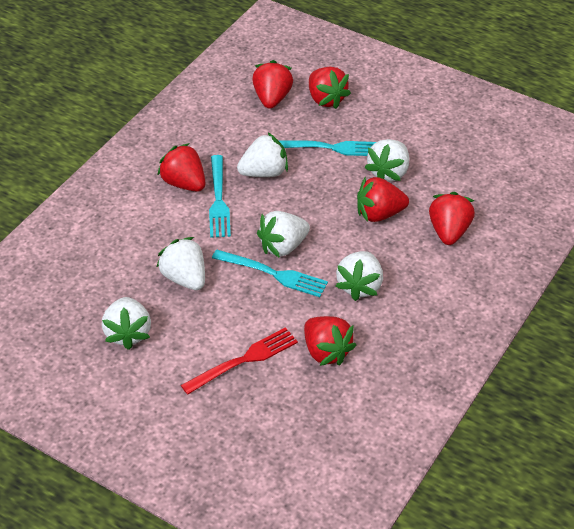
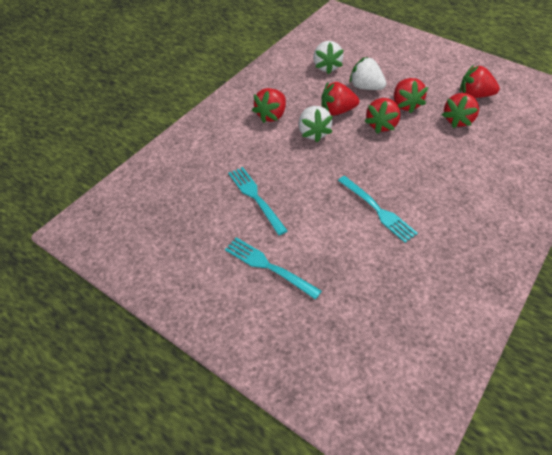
red fork: 1 -> 0
white strawberry: 6 -> 3

